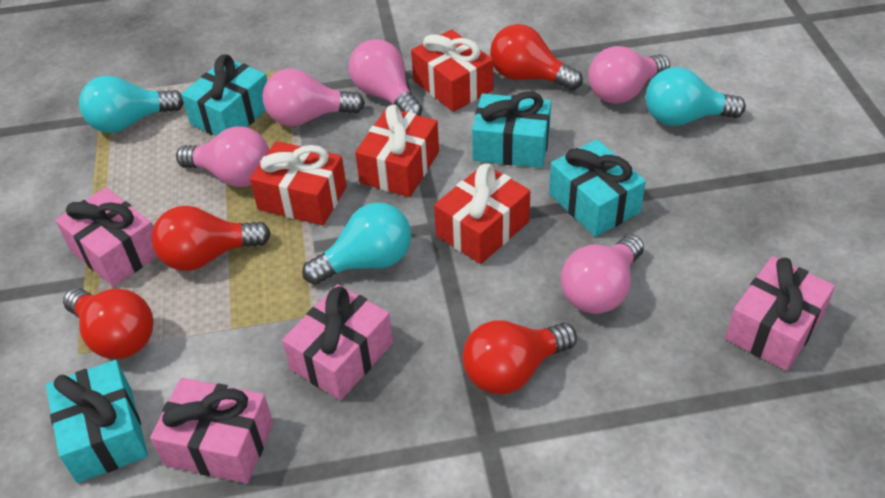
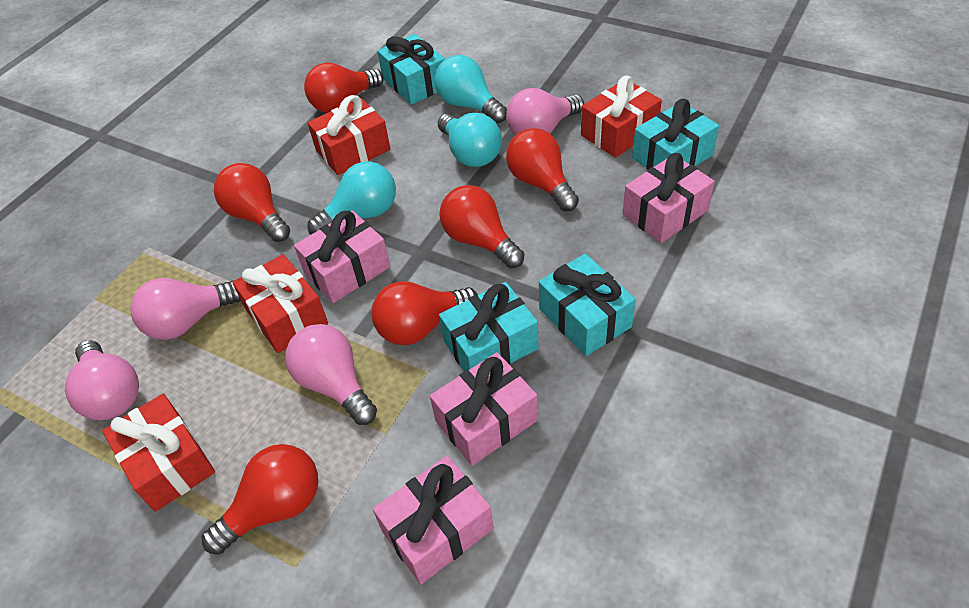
pink light bulb: 5 -> 4
red light bulb: 4 -> 6

